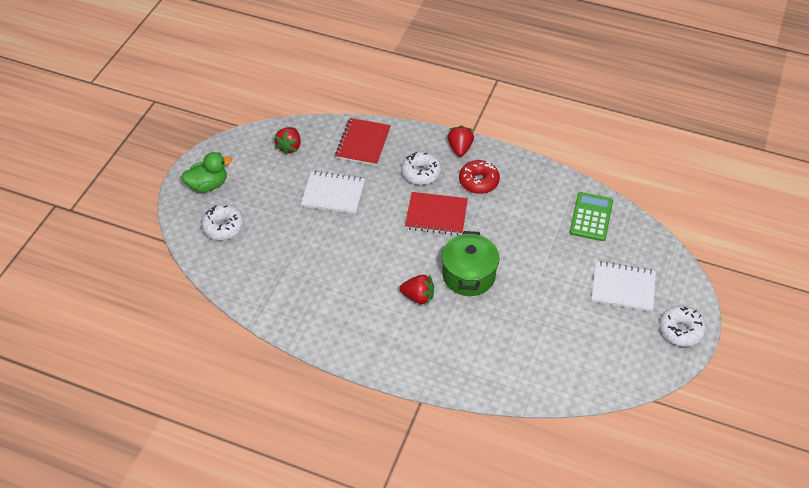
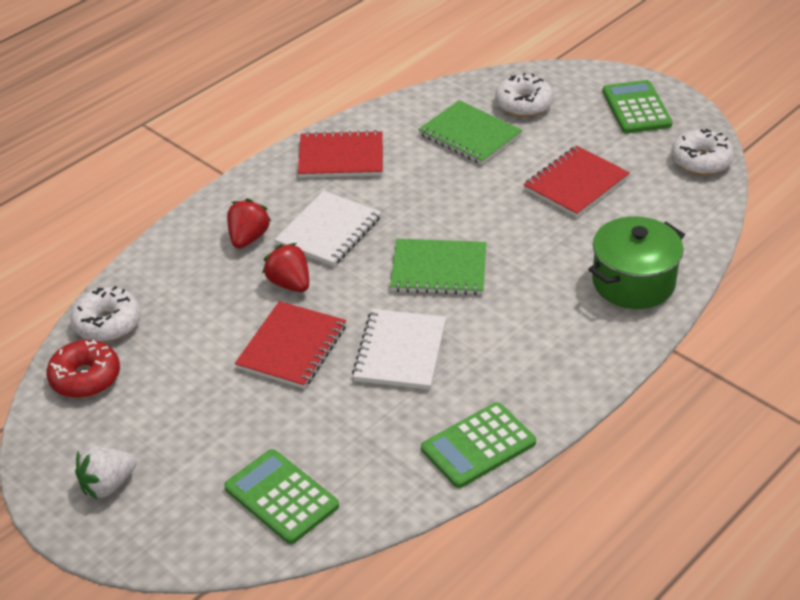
green calculator: 1 -> 3
green duck: 1 -> 0
green notebook: 0 -> 2
red notebook: 2 -> 3
red strawberry: 3 -> 2
white strawberry: 0 -> 1

